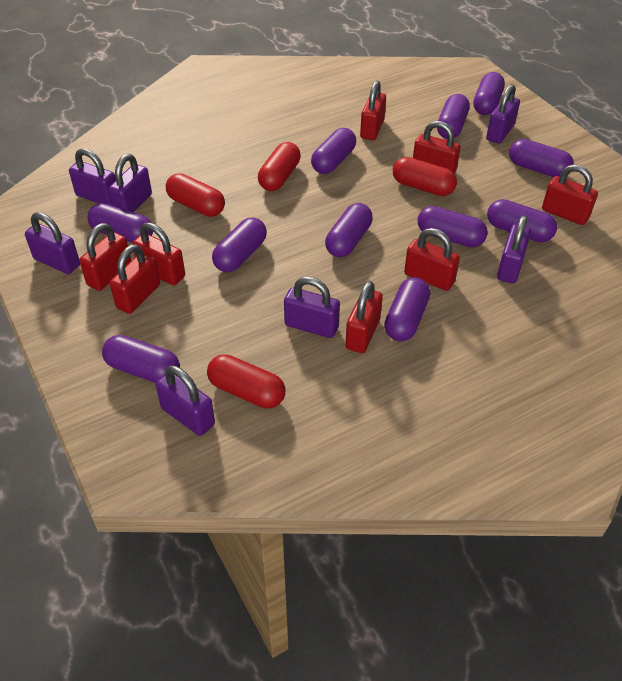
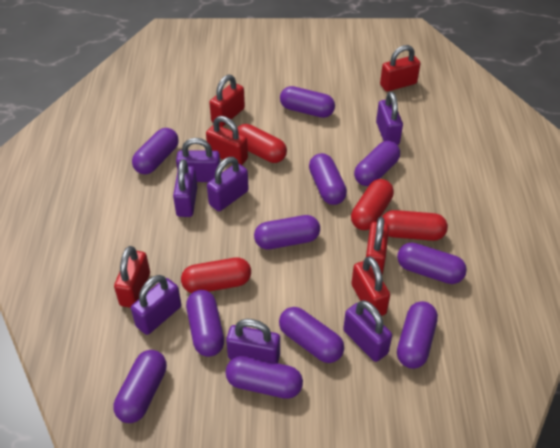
red padlock: 8 -> 6

